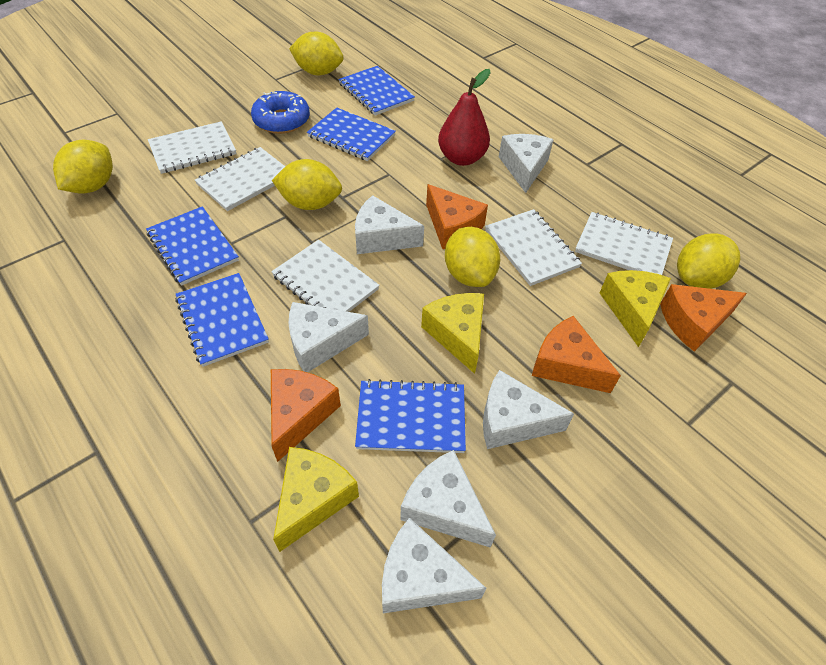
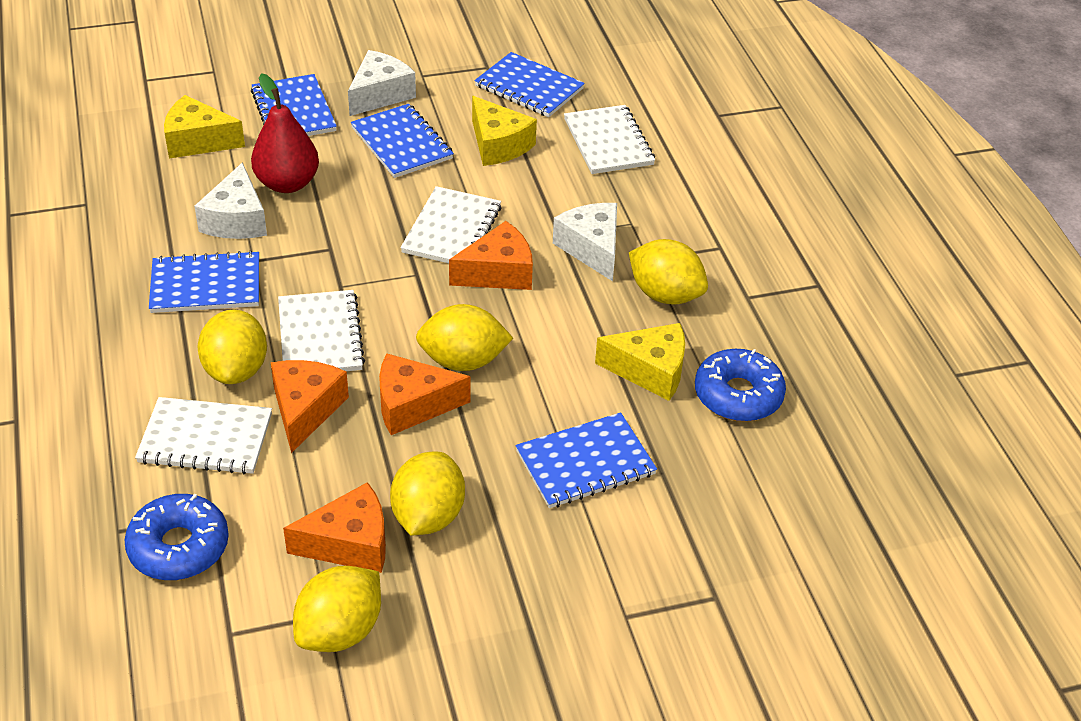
blue donut: 1 -> 2
white cheese: 6 -> 3
white notebook: 5 -> 4

